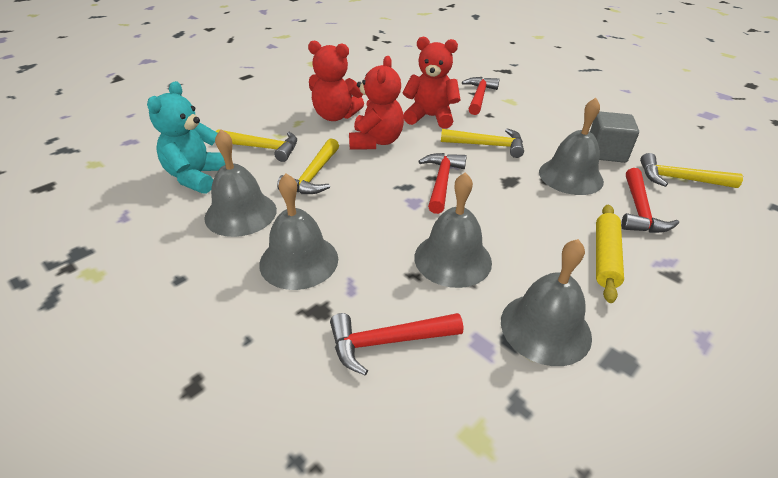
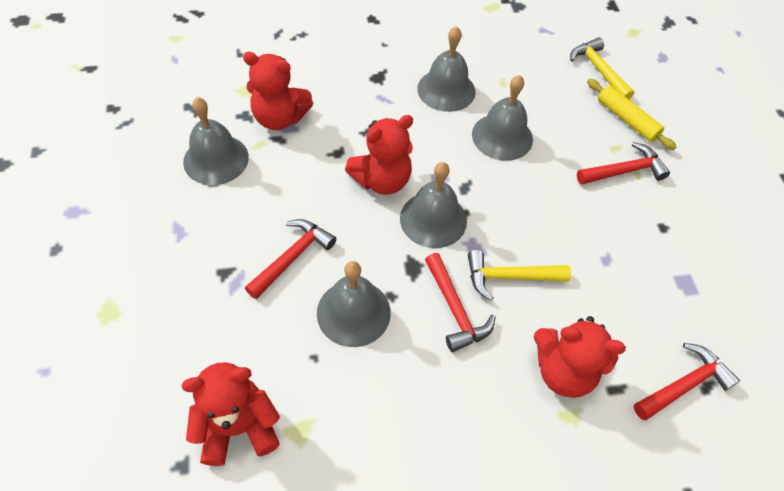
grey cube: 1 -> 0
red teddy bear: 3 -> 4
turquoise teddy bear: 1 -> 0
yellow hammer: 4 -> 2

